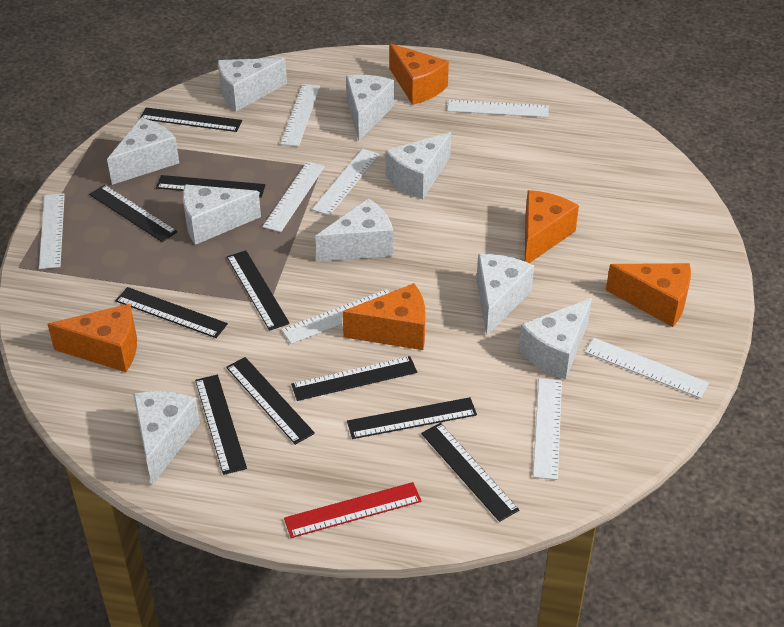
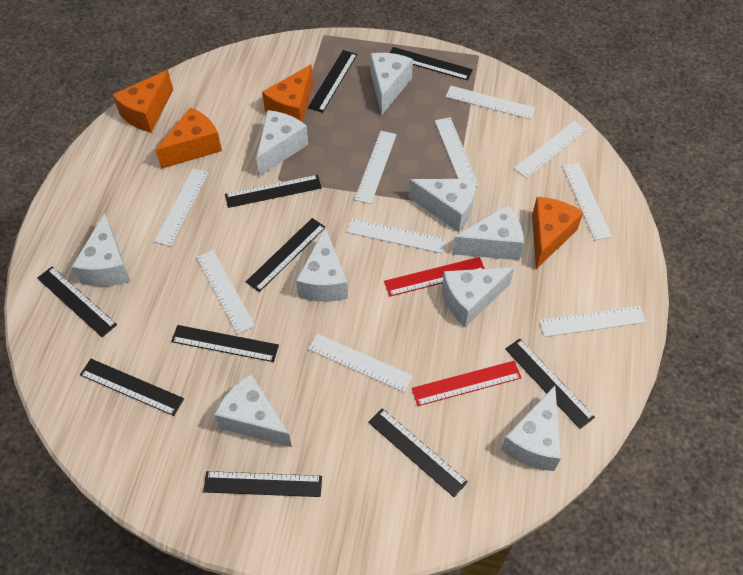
orange cheese: 5 -> 4
red ruler: 1 -> 2
white ruler: 8 -> 10

